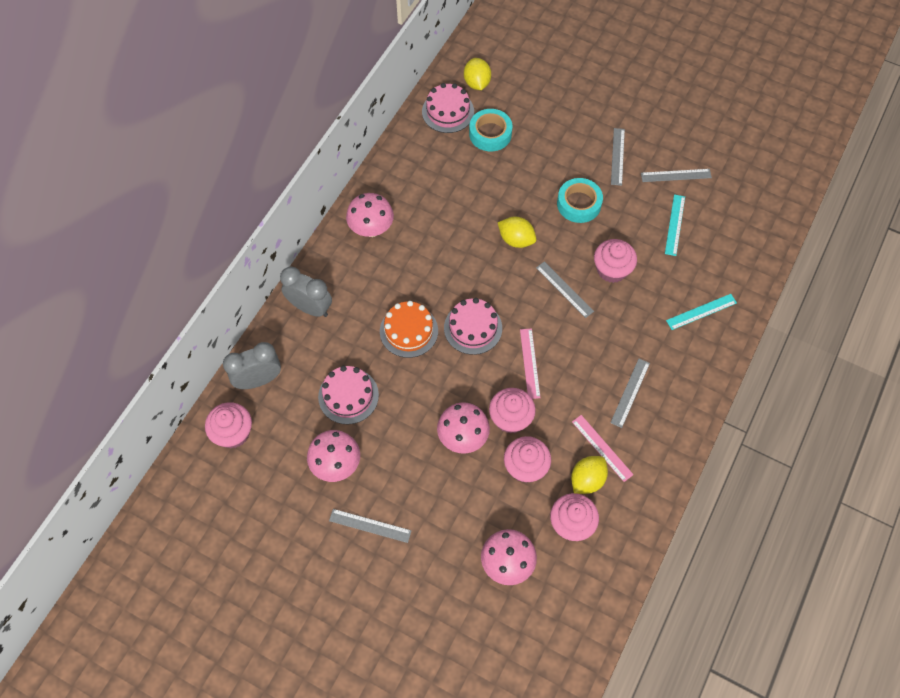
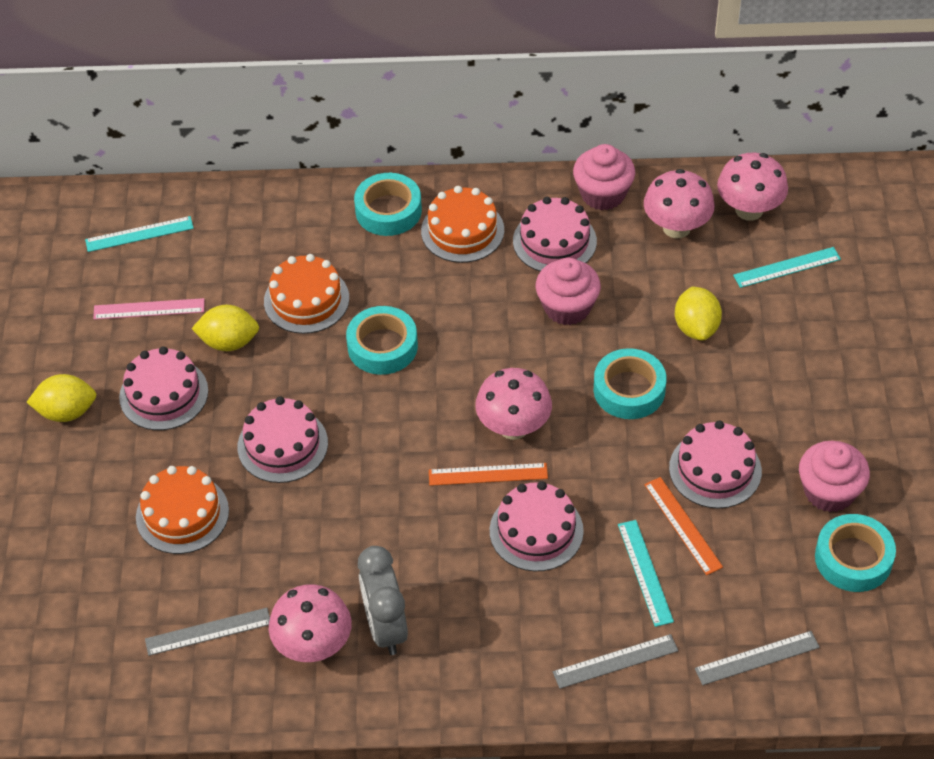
grey clock: 2 -> 1
grey ruler: 5 -> 3
orange cake: 1 -> 3
orange ruler: 0 -> 2
pink cake: 3 -> 5
pink cupcake: 5 -> 3
pink ruler: 2 -> 1
turquoise ruler: 2 -> 3
turquoise tape: 2 -> 4

